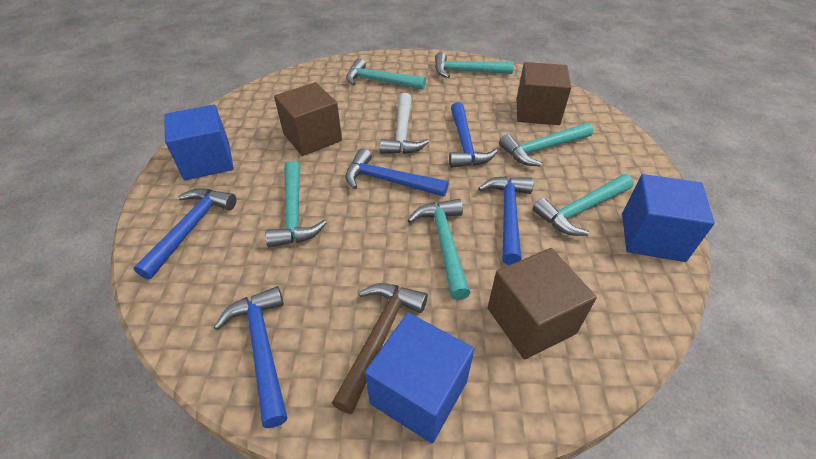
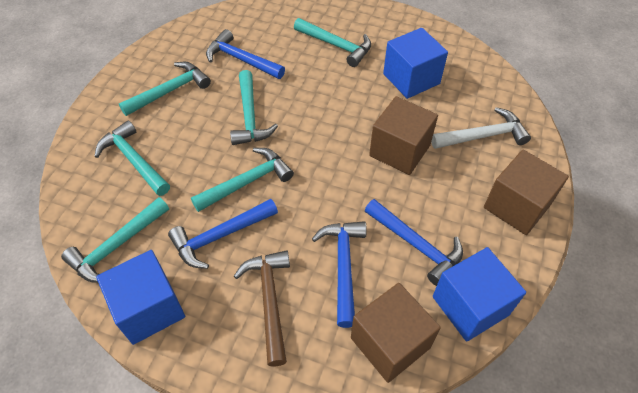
blue hammer: 5 -> 4

